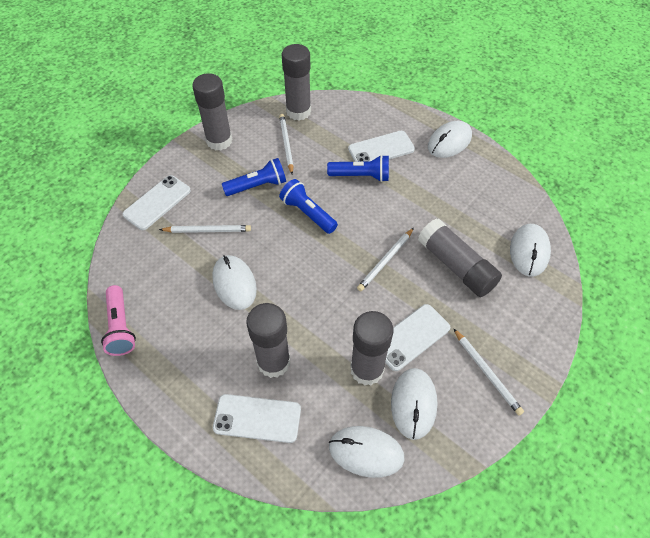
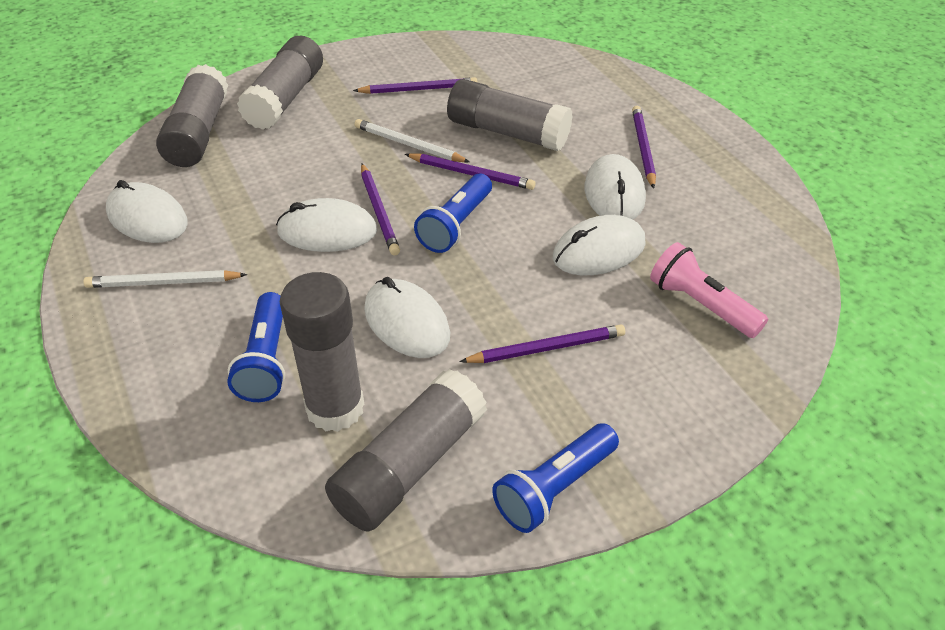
purple pencil: 0 -> 5
white pencil: 4 -> 2
white phone: 4 -> 0

